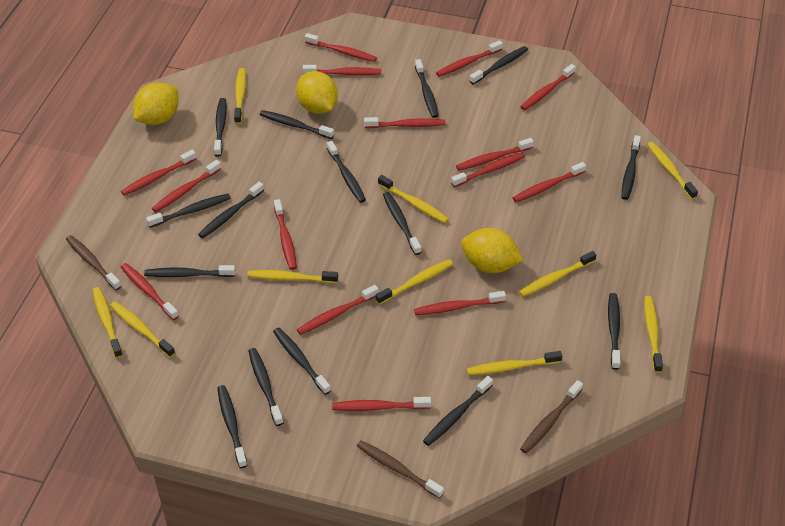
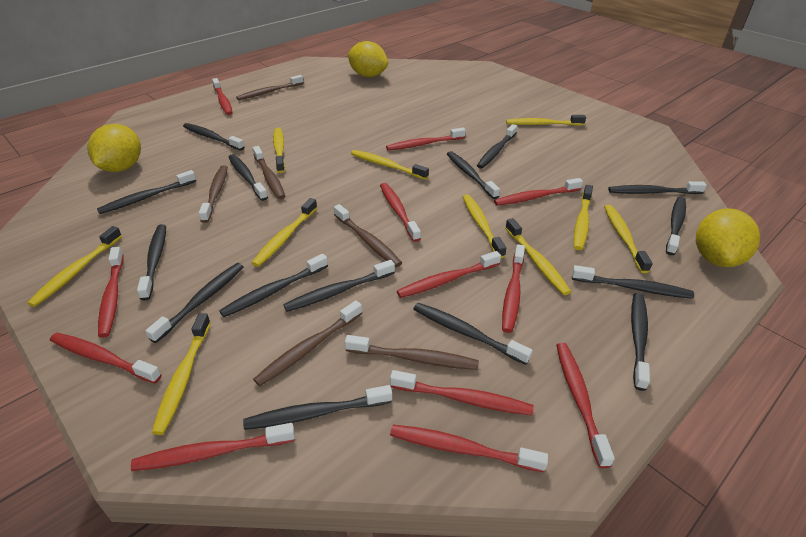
brown toothbrush: 3 -> 6
red toothbrush: 15 -> 12

